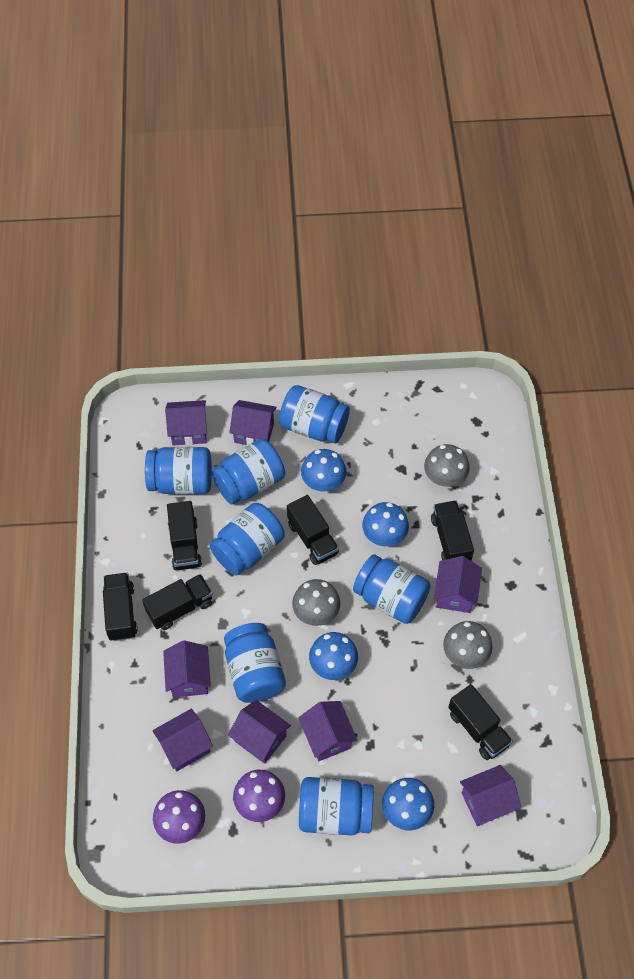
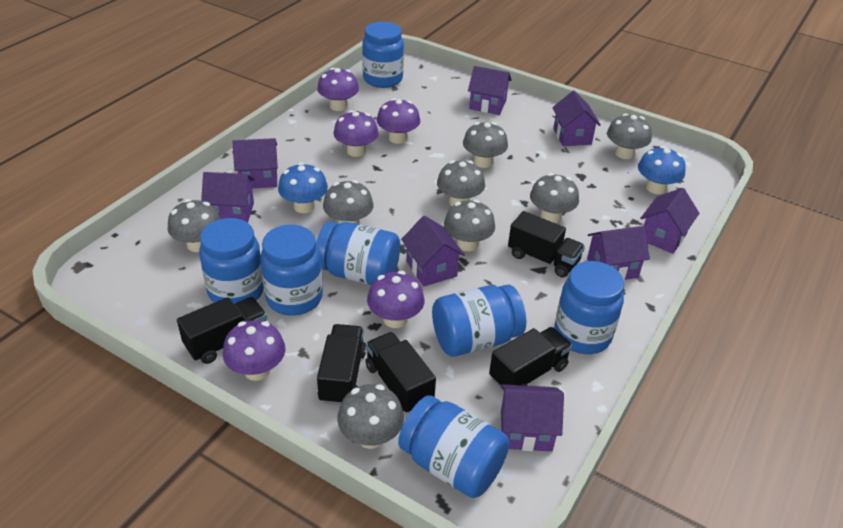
black truck: 6 -> 5
blue mushroom: 4 -> 2
grey mushroom: 3 -> 8
purple mushroom: 2 -> 5

